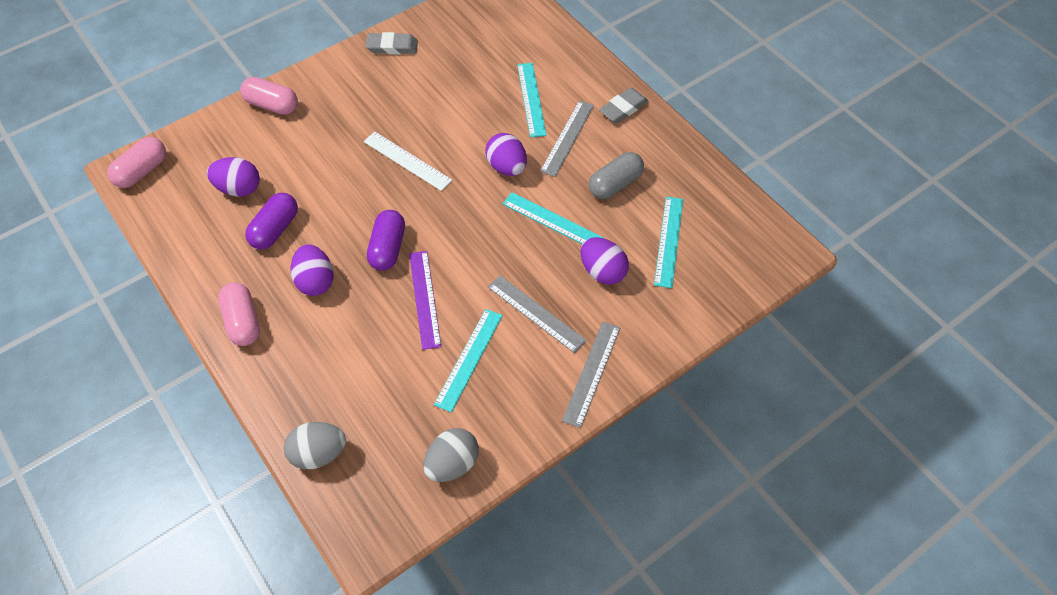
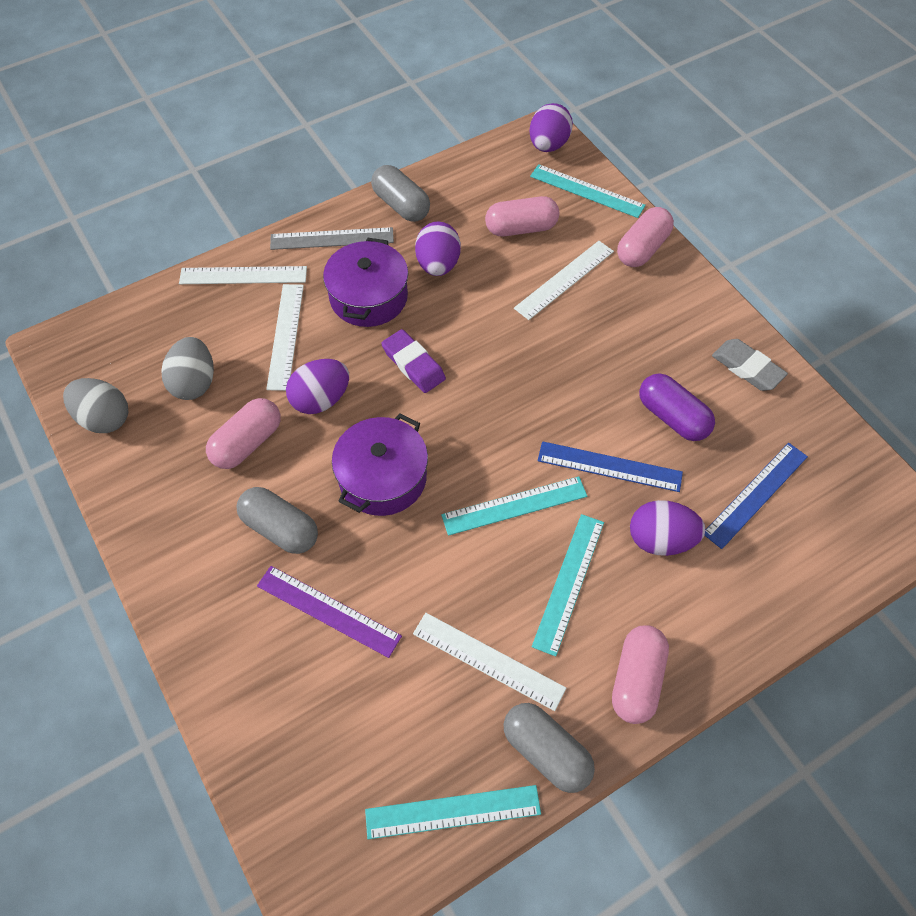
blue ruler: 0 -> 2
grey capsule: 1 -> 3
grey eraser: 2 -> 1
grey ruler: 3 -> 1
pink capsule: 3 -> 4
purple capsule: 2 -> 1
purple eraser: 0 -> 1
purple pot: 0 -> 2
white ruler: 1 -> 4

